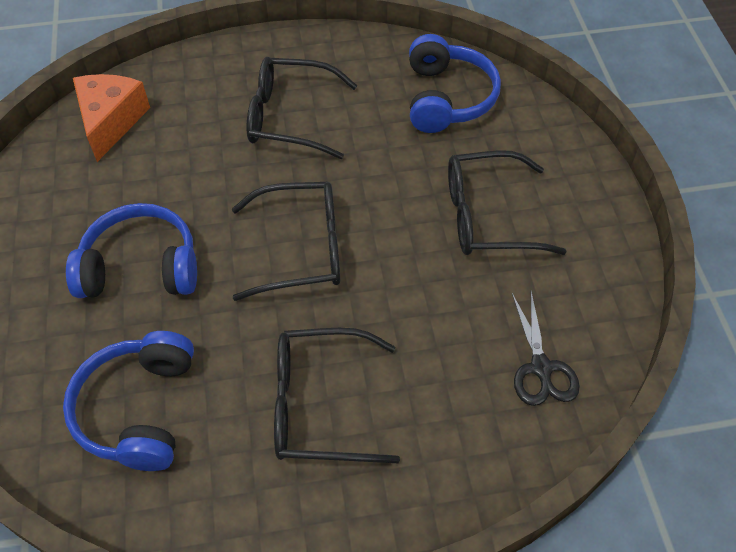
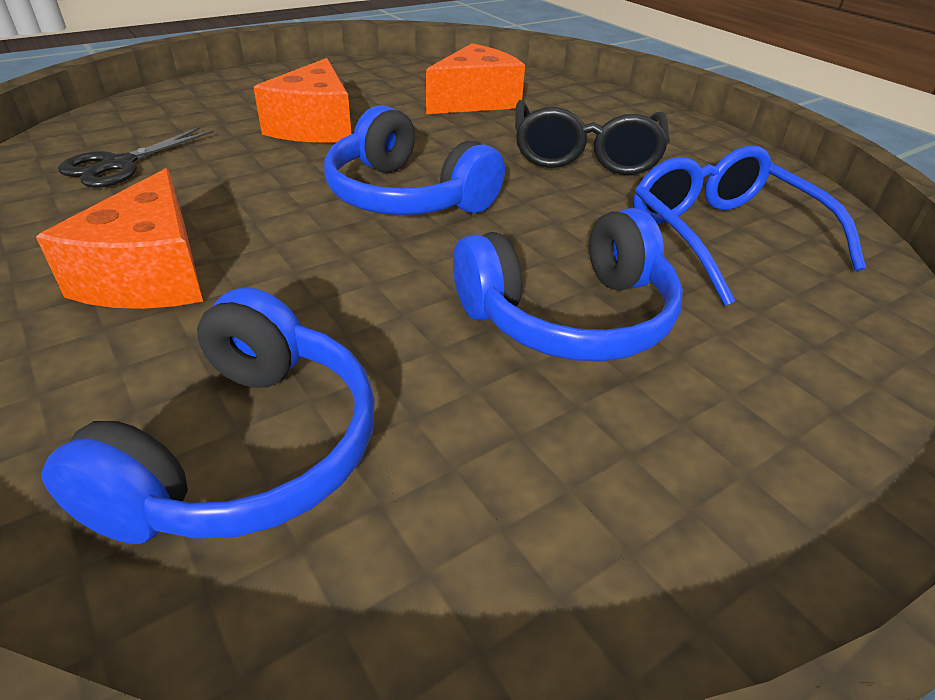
black glasses: 4 -> 1
blue glasses: 0 -> 1
orange cheese: 1 -> 3

